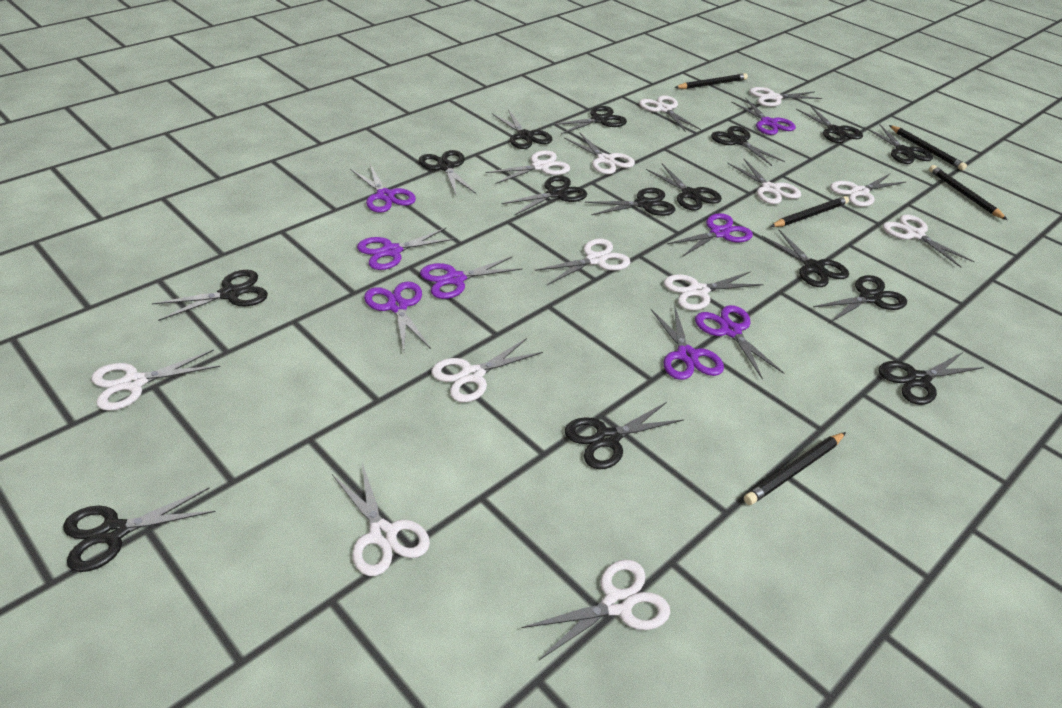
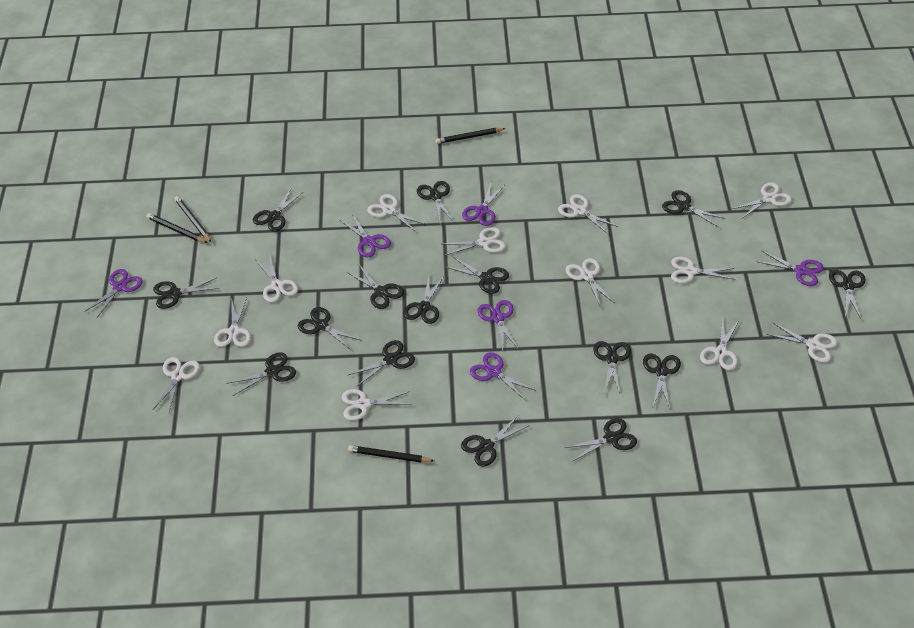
black pencil: 5 -> 4
purple scissors: 8 -> 6
white scissors: 13 -> 12

